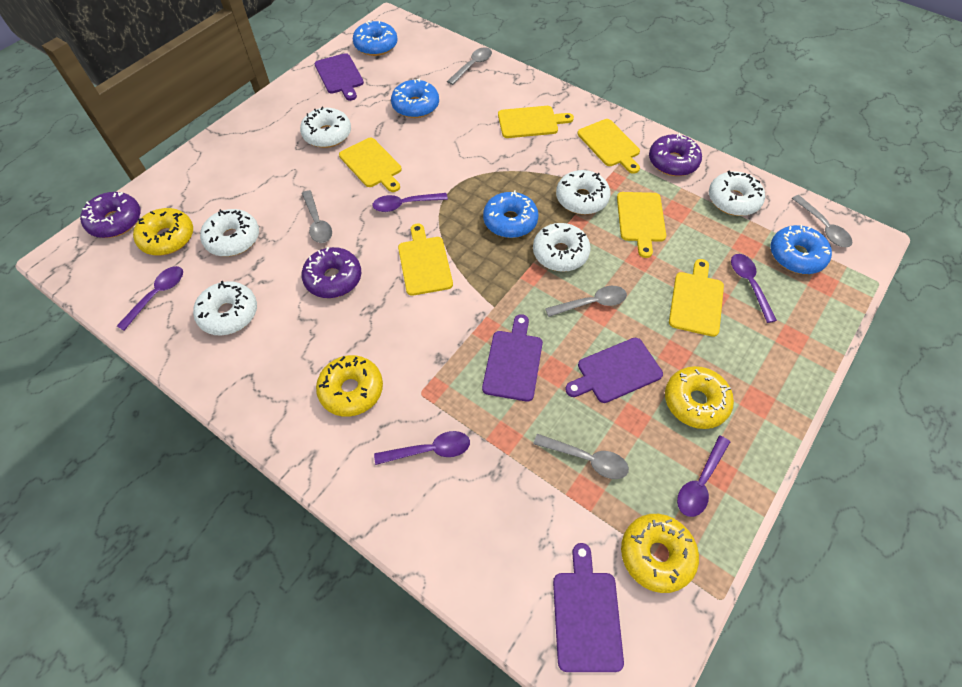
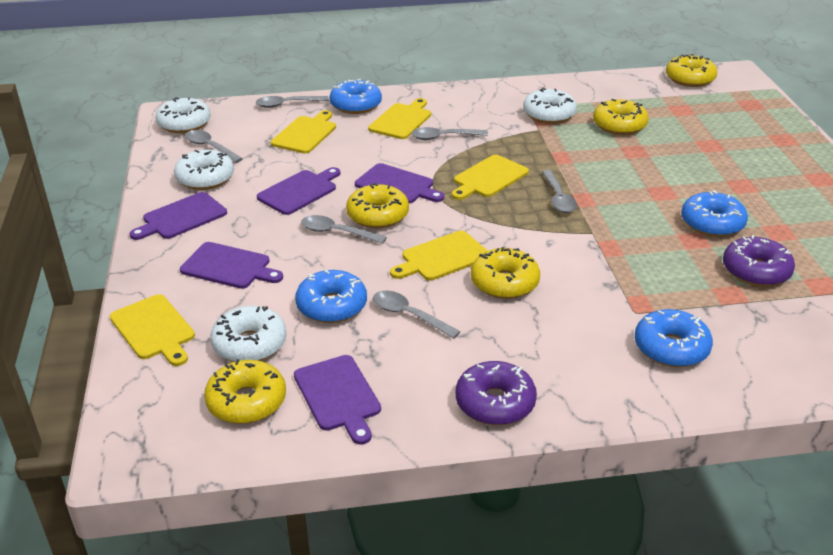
grey spoon: 5 -> 6
purple cutting board: 4 -> 5
purple donut: 3 -> 2
purple spoon: 5 -> 0
white donut: 6 -> 4
yellow cutting board: 6 -> 5
yellow donut: 4 -> 5

